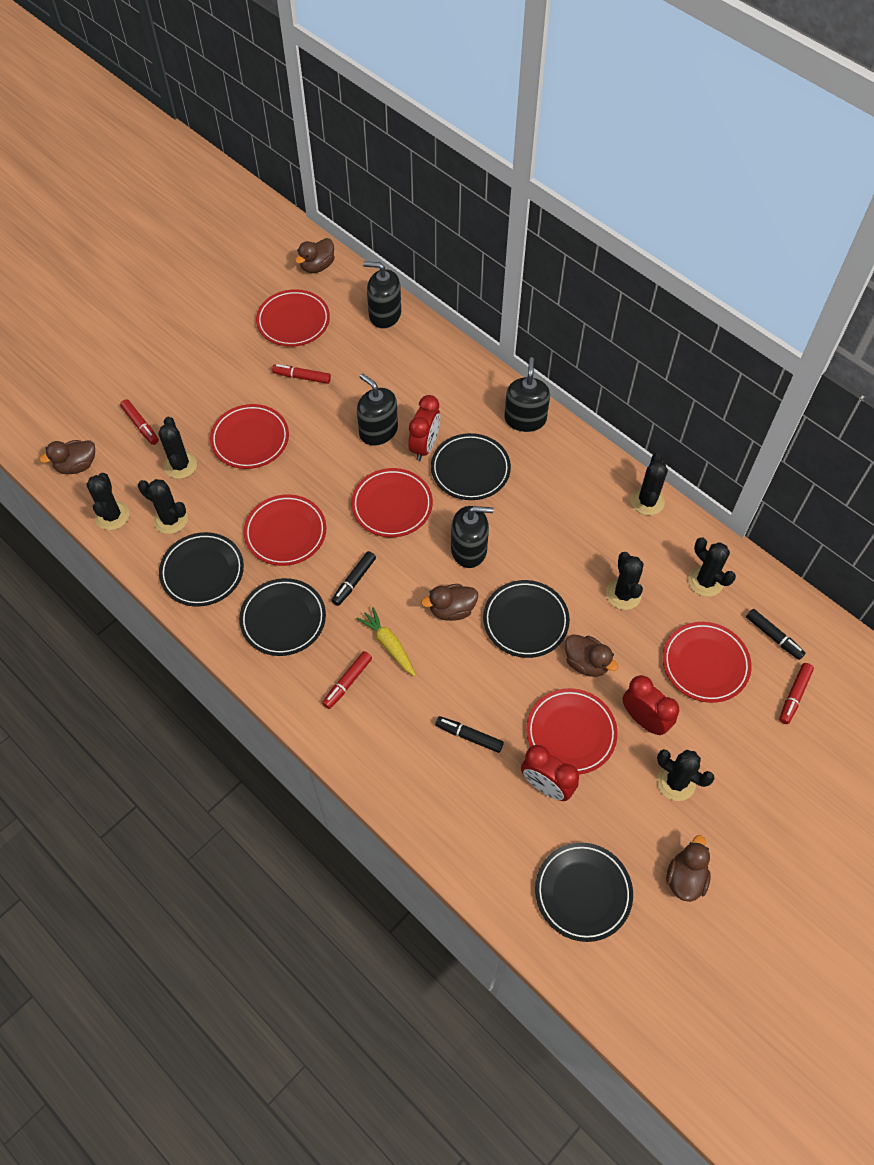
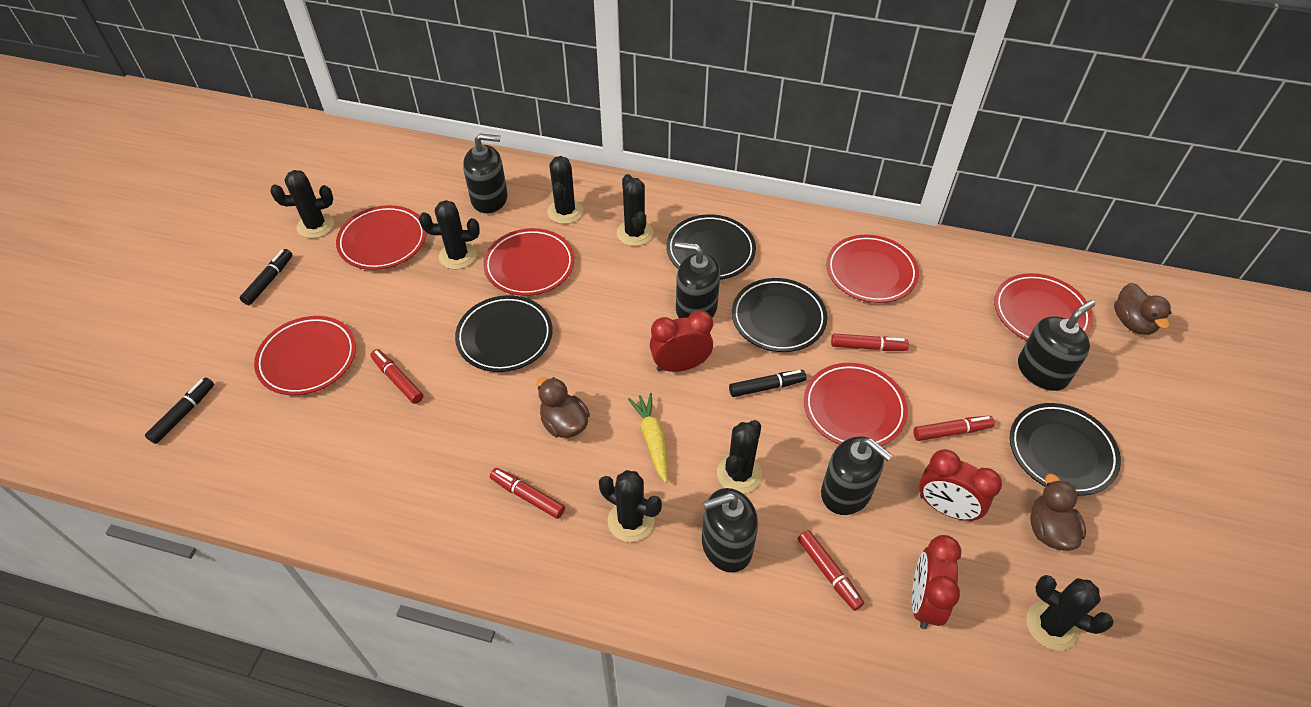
black plate: 5 -> 4
black soap dispenser: 4 -> 5
brown duck: 5 -> 3
red marker: 4 -> 5

